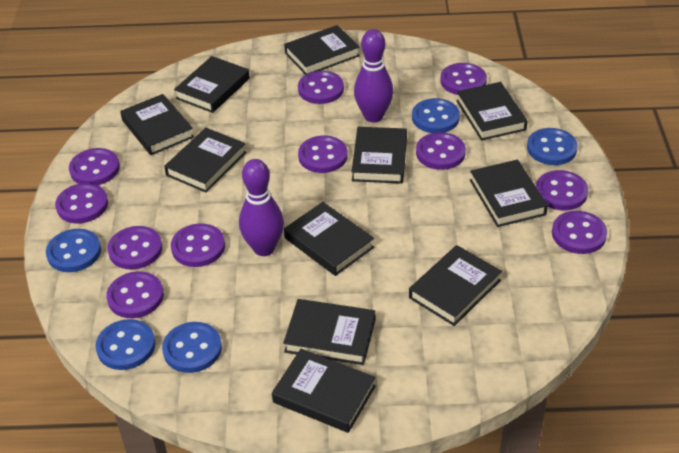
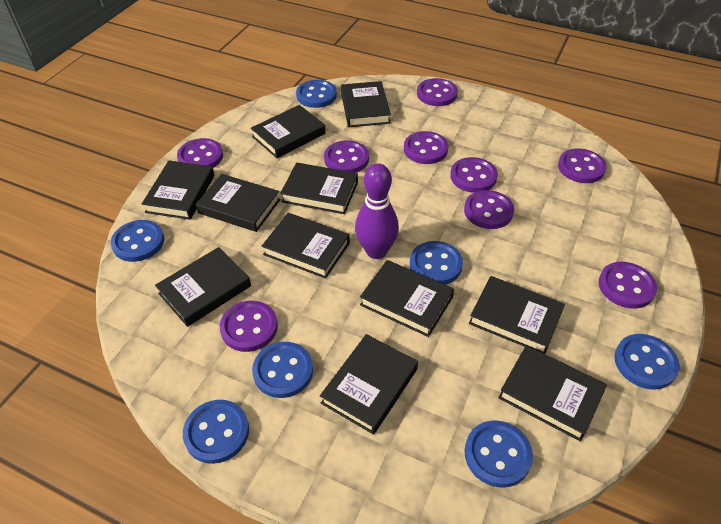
blue button: 5 -> 7
purple bowling pin: 2 -> 1
purple button: 11 -> 9

